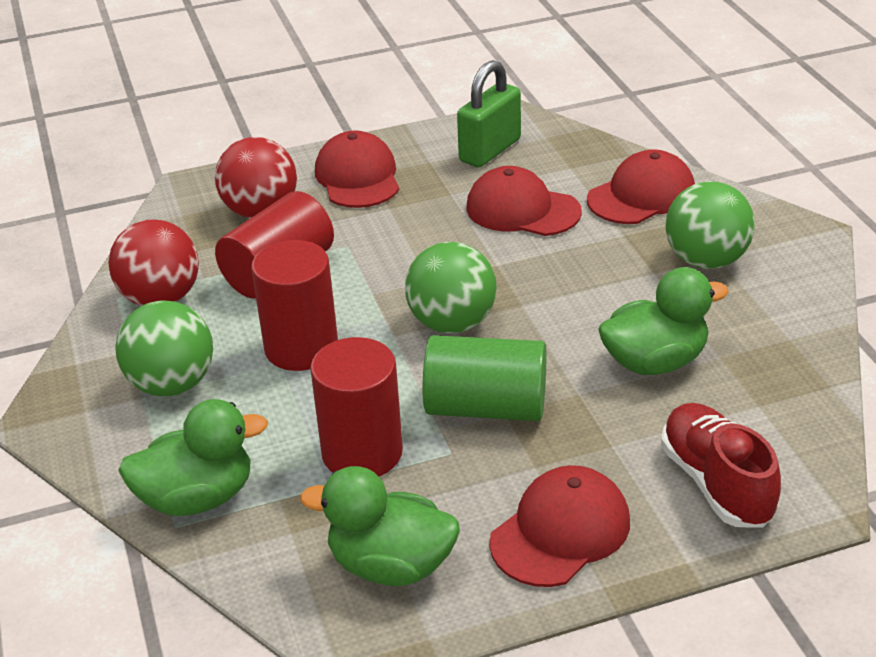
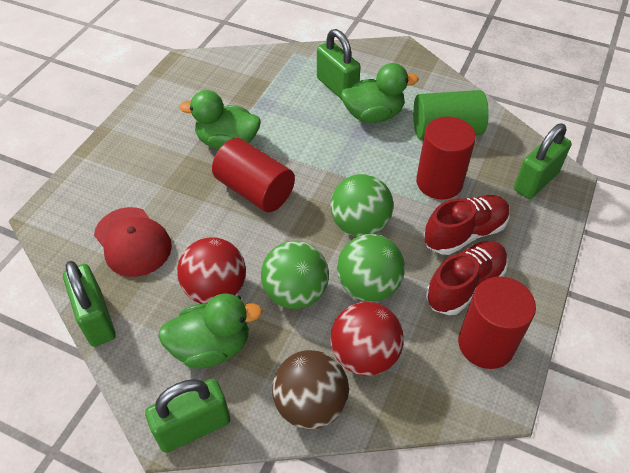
brown ball: 0 -> 1
green padlock: 1 -> 4
red cap: 4 -> 1
red shoe: 1 -> 2

